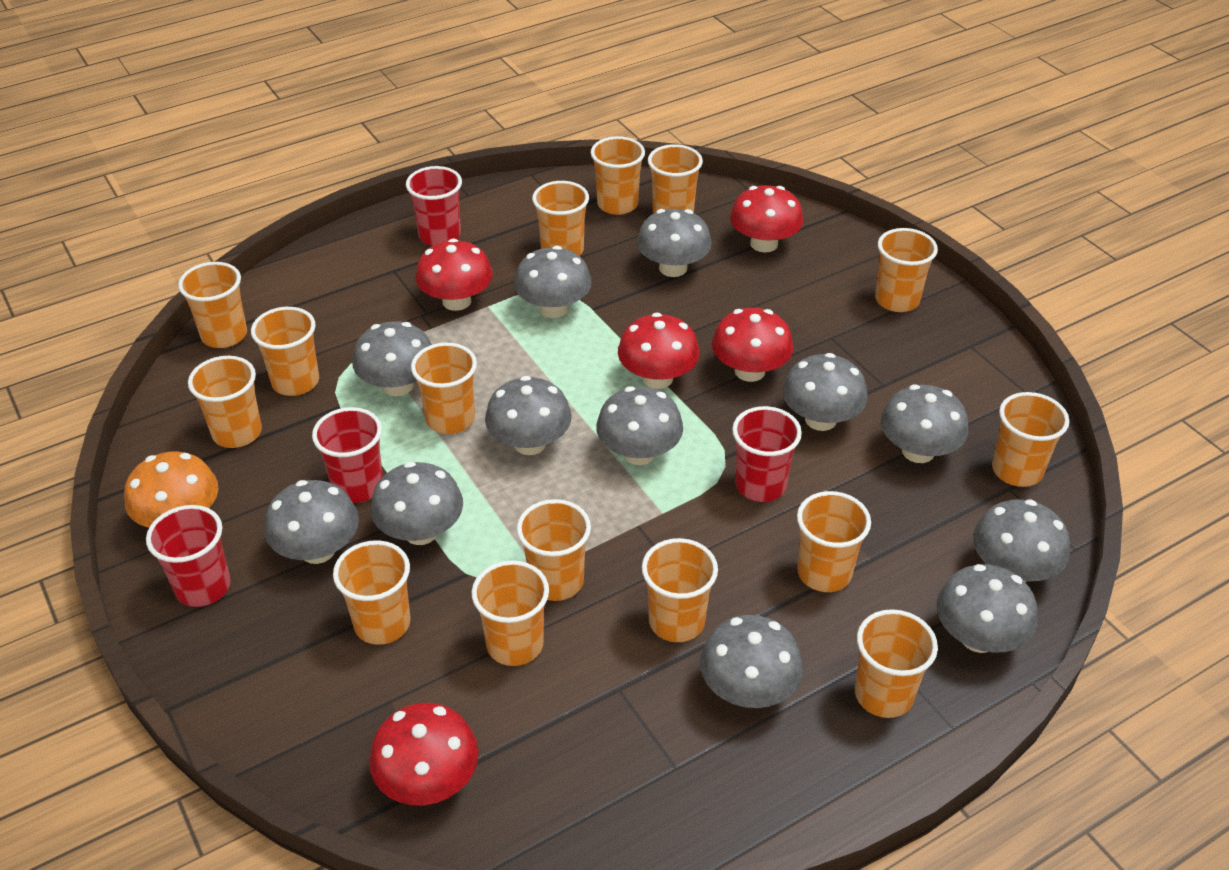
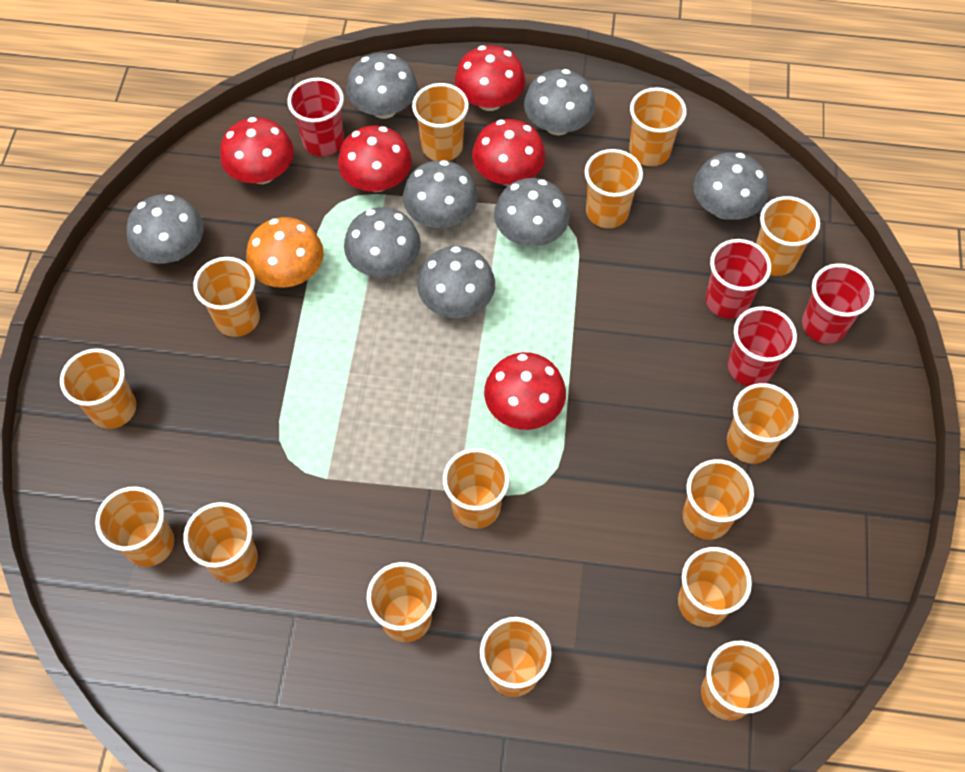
grey mushroom: 12 -> 8

